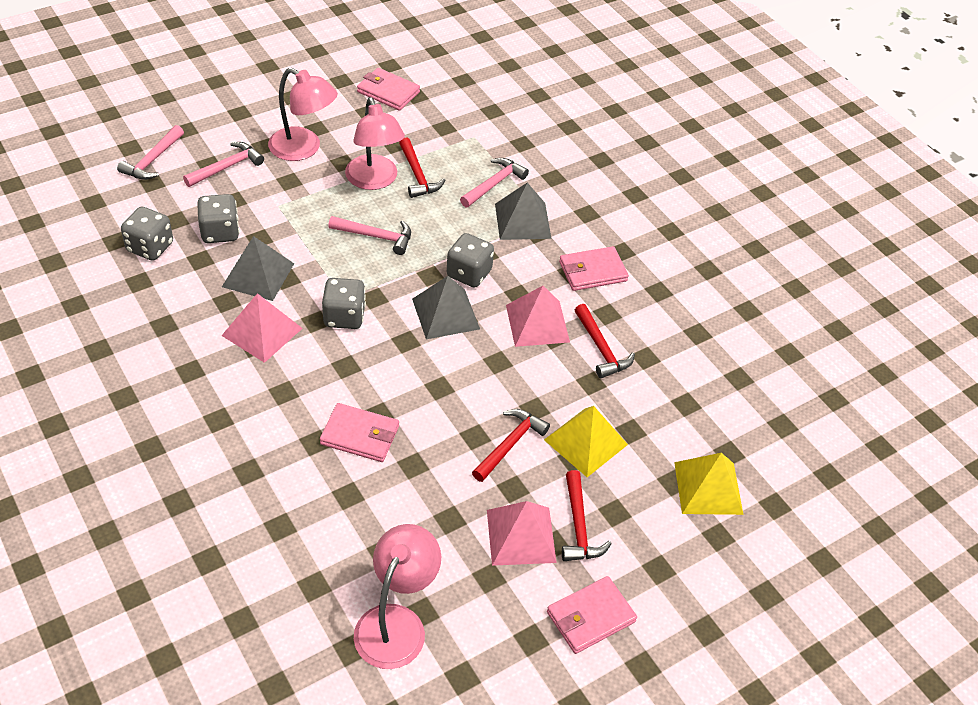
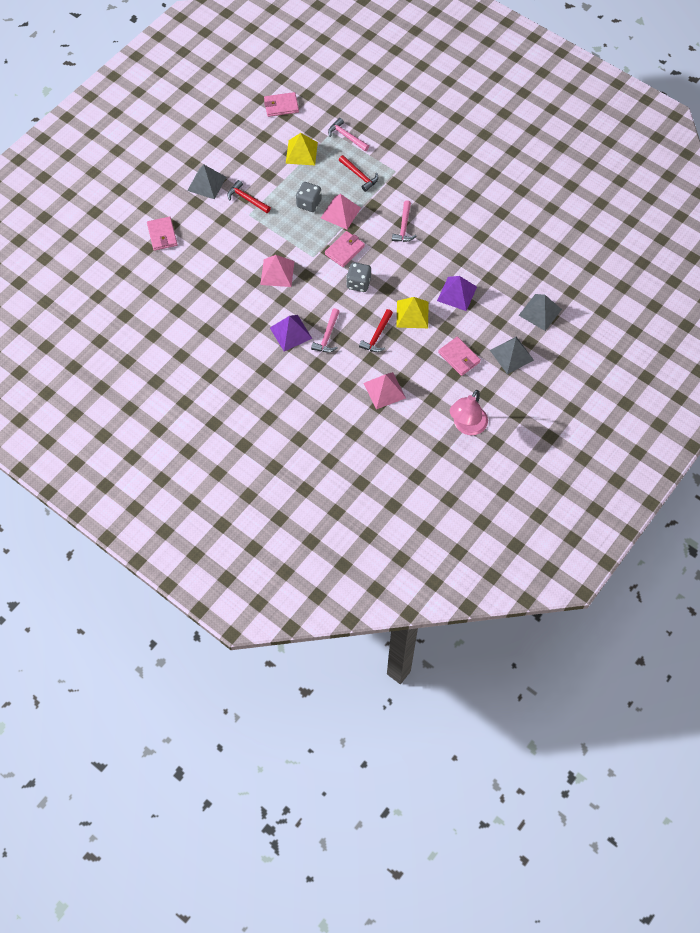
grey dice: 4 -> 2
pink hammer: 4 -> 3
pink lamp: 3 -> 1
purple pyramid: 0 -> 2
red hammer: 4 -> 3

